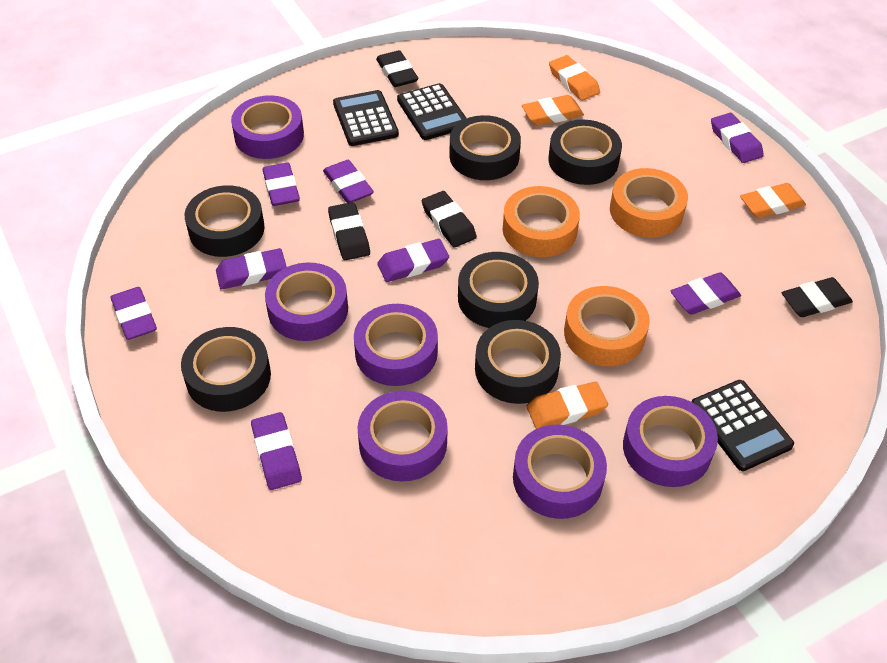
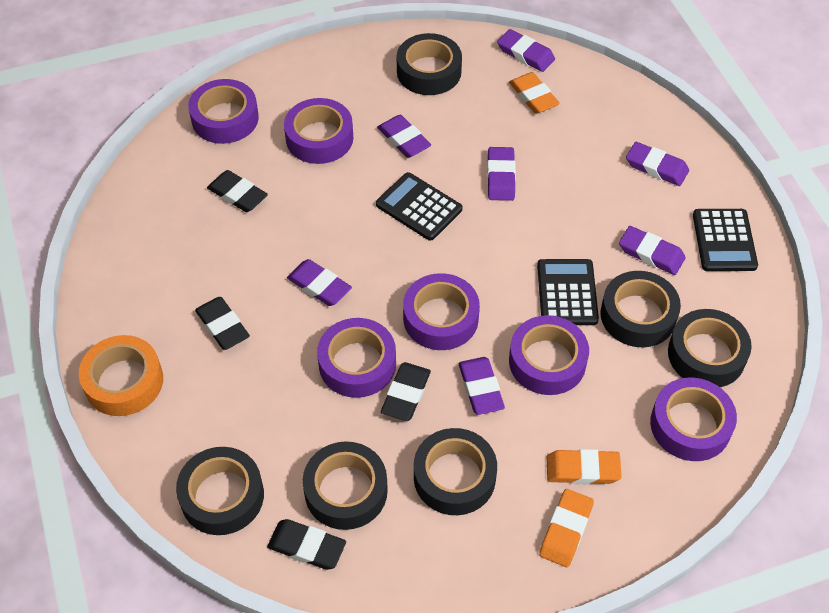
orange eraser: 4 -> 3
orange tape: 3 -> 1
purple eraser: 8 -> 7

